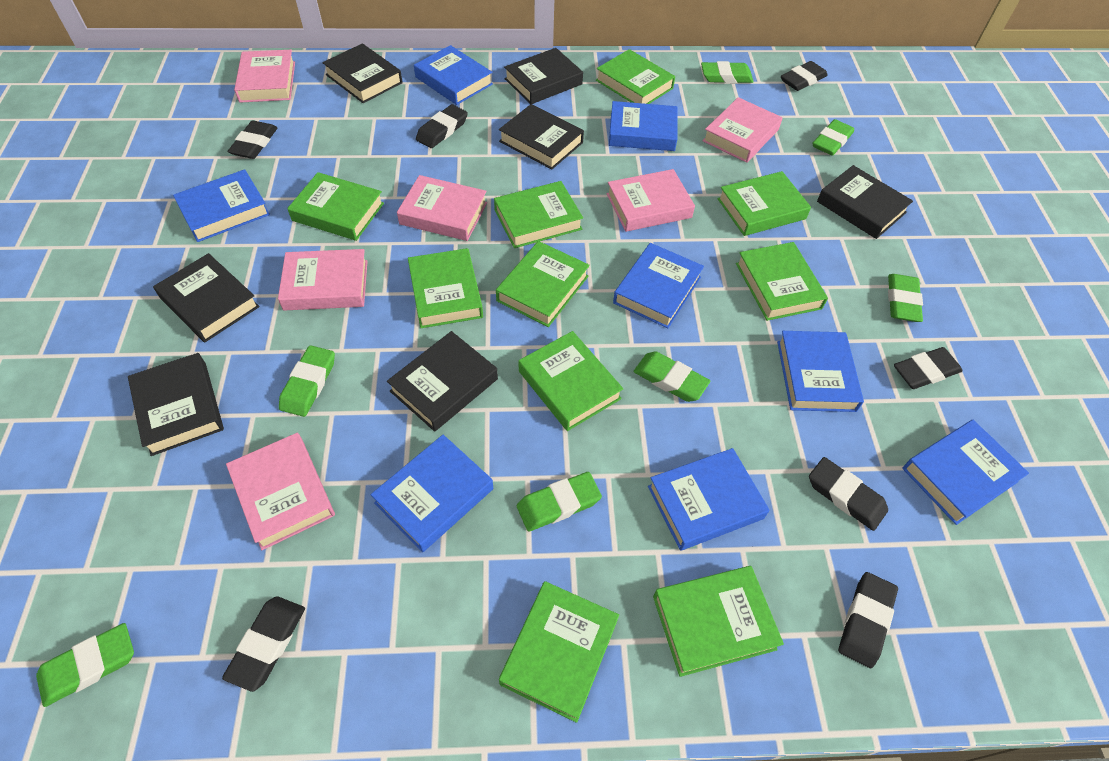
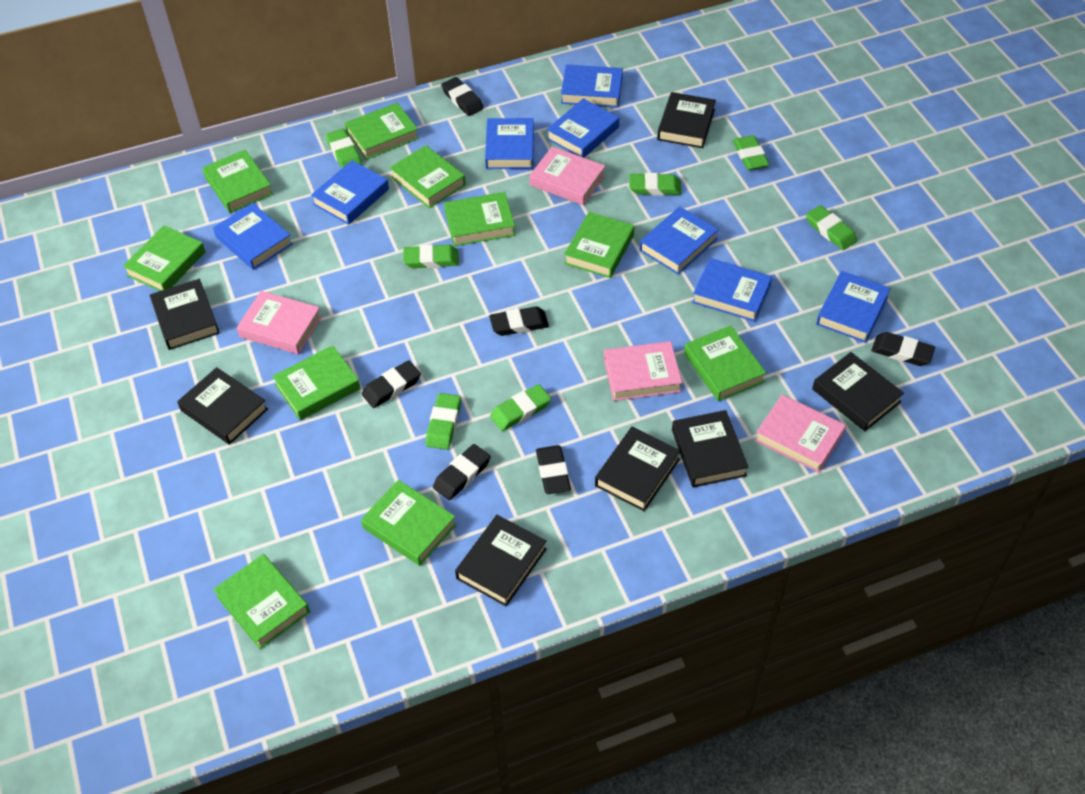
black eraser: 7 -> 6
pink book: 6 -> 4

